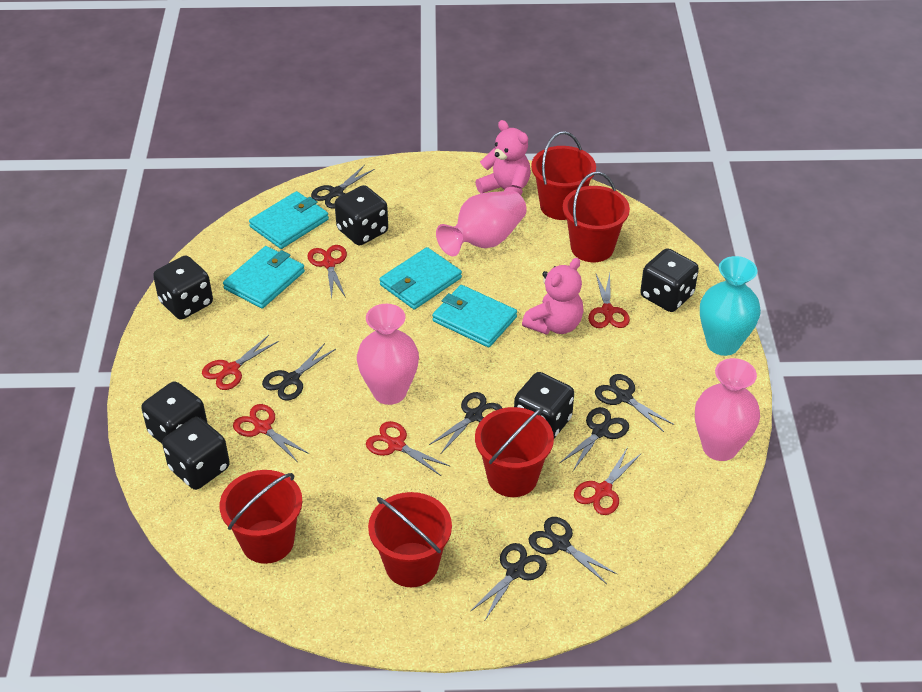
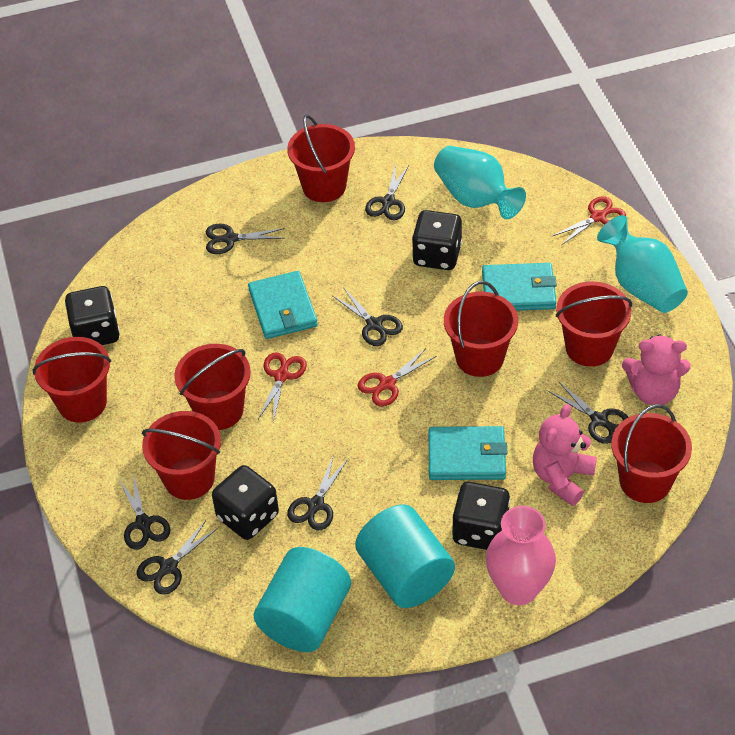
black dice: 6 -> 4
pink vase: 3 -> 1
red bucket: 5 -> 7
red scissors: 6 -> 3
turquoise cylinder: 0 -> 2
turquoise vase: 1 -> 2
turquoise wallet: 4 -> 3

